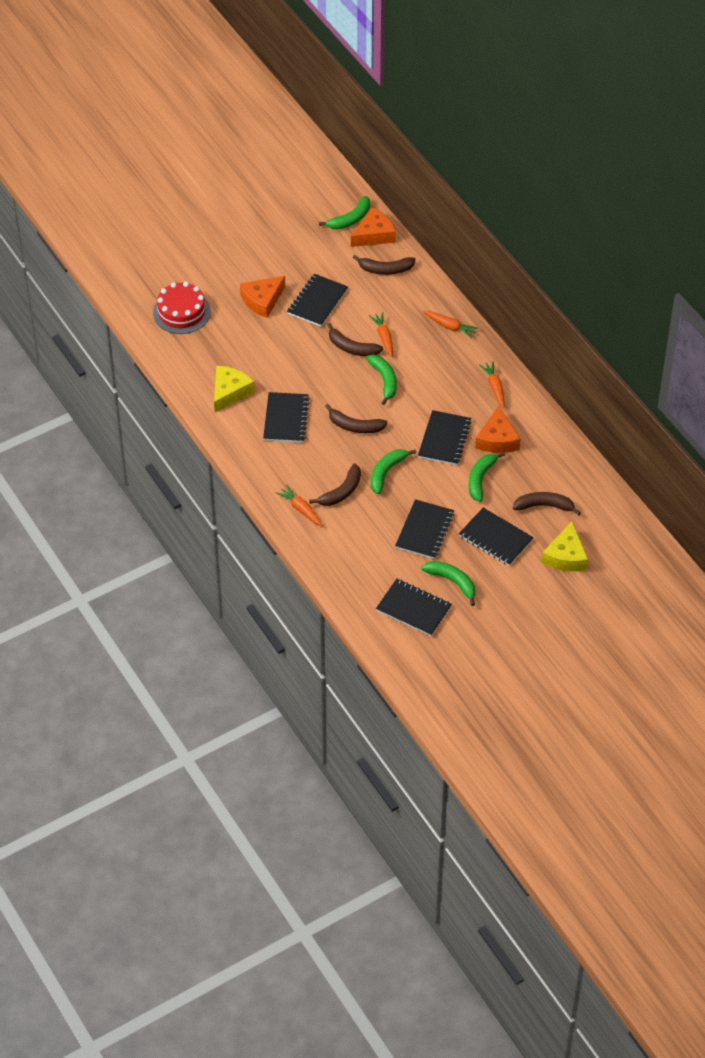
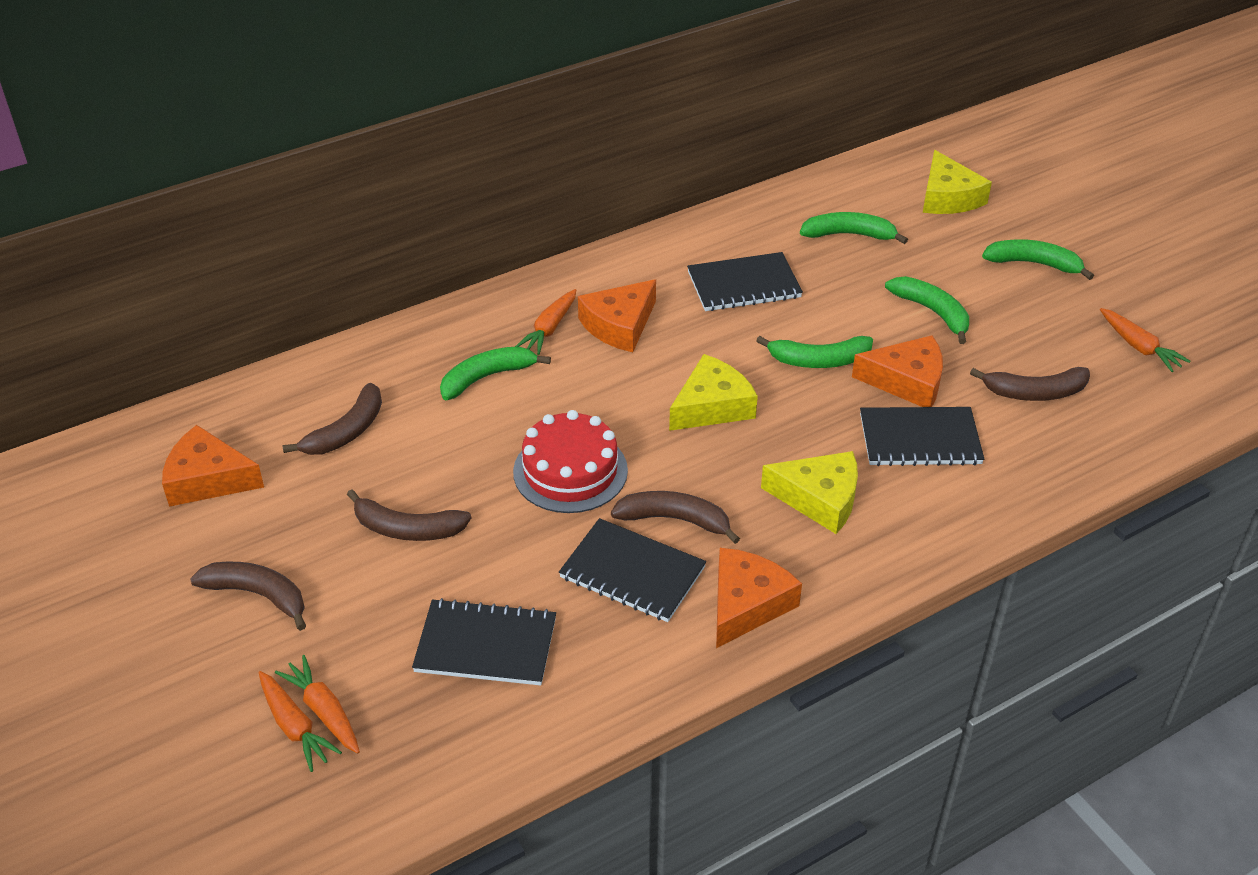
black notebook: 6 -> 4
orange cheese: 3 -> 4
yellow cheese: 2 -> 3

